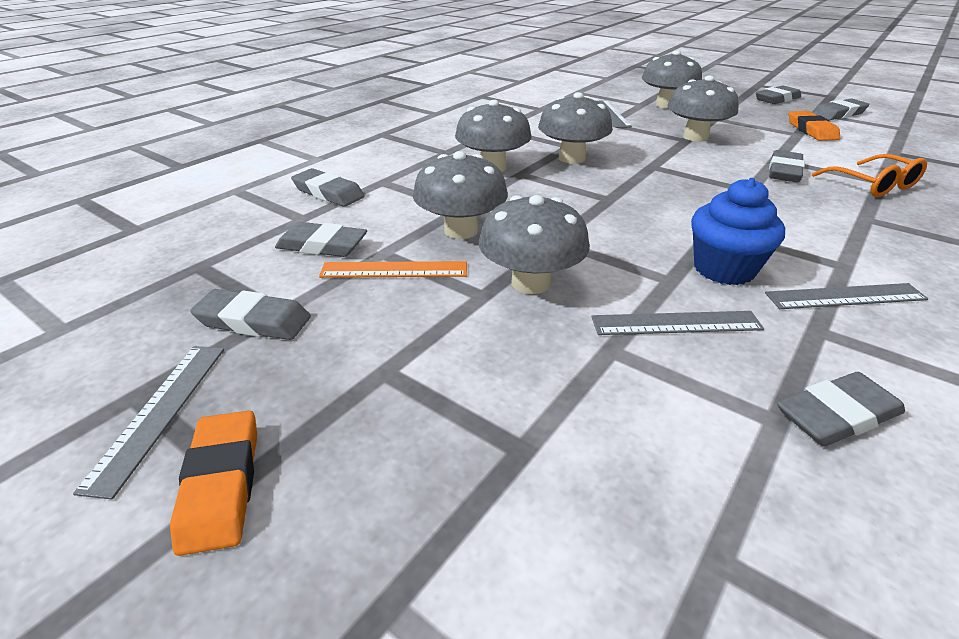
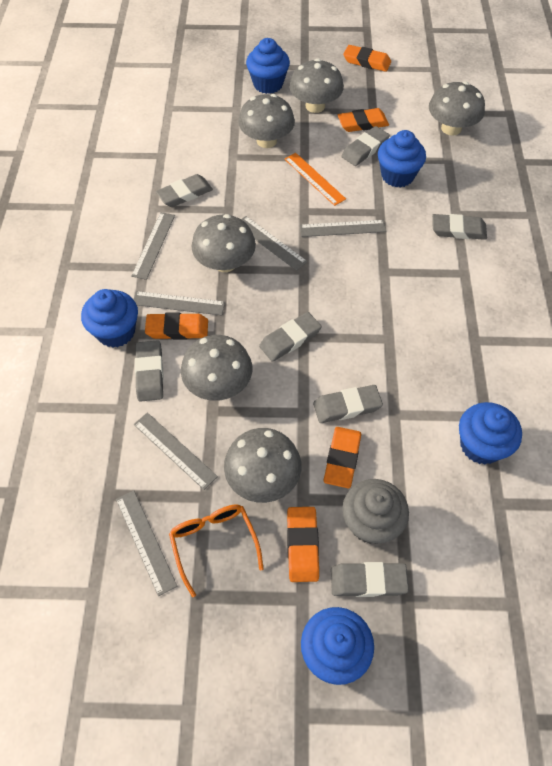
blue cupcake: 1 -> 5
grey cupcake: 0 -> 1
grey ruler: 4 -> 6
orange eraser: 2 -> 5

